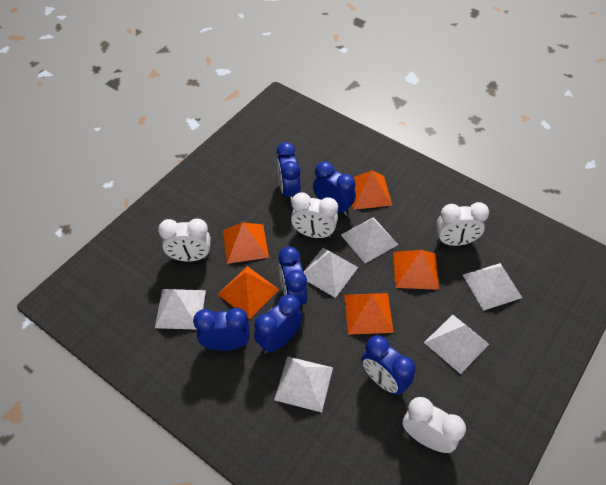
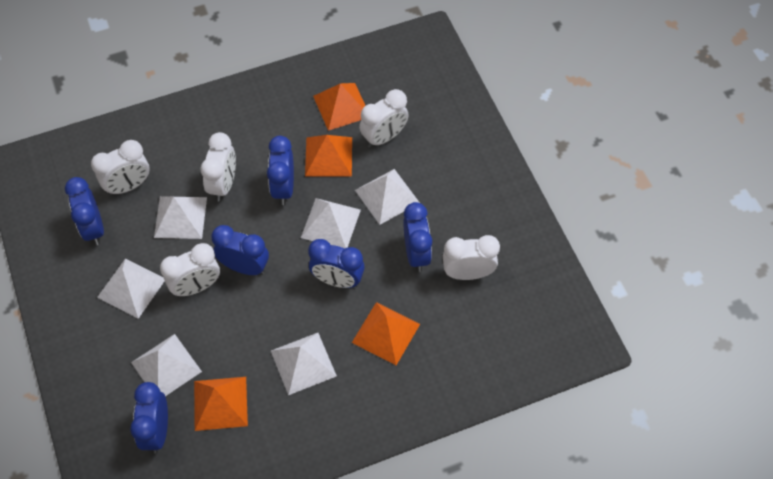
orange pyramid: 5 -> 4
white clock: 4 -> 5

